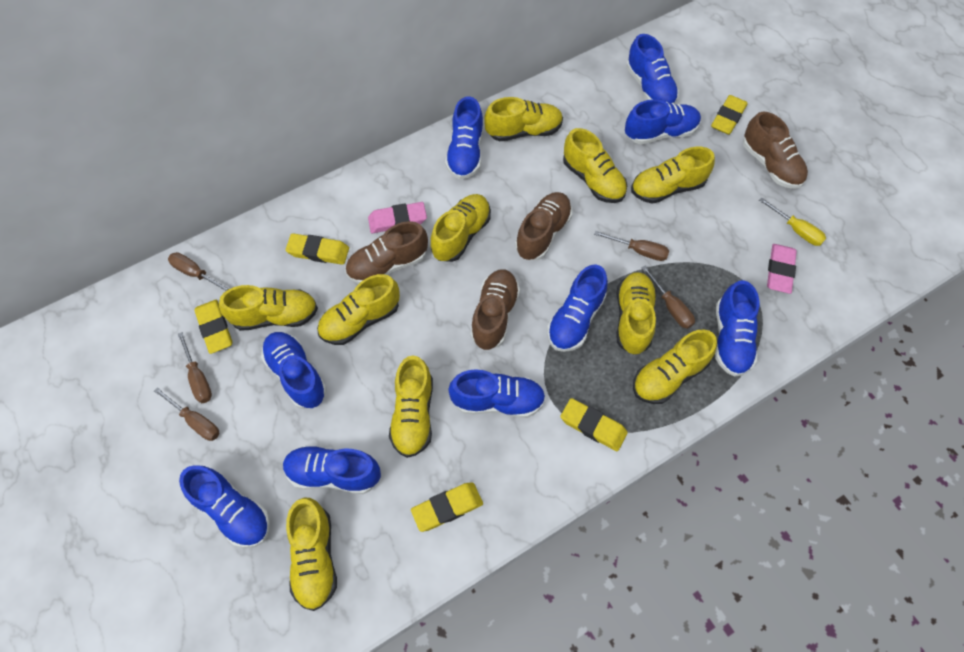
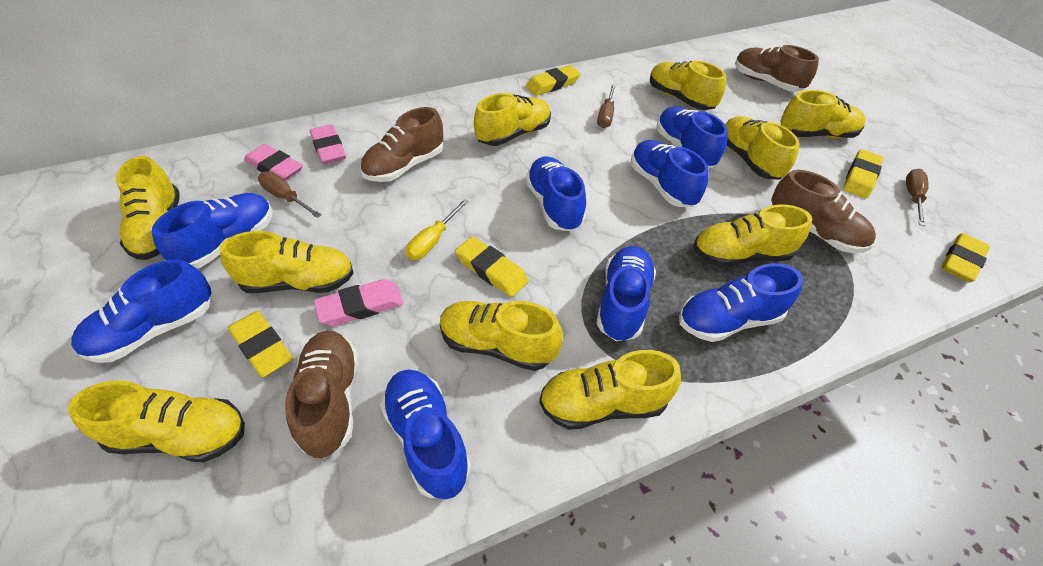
blue shoe: 9 -> 8
brown screwdriver: 5 -> 3
pink eraser: 2 -> 3

